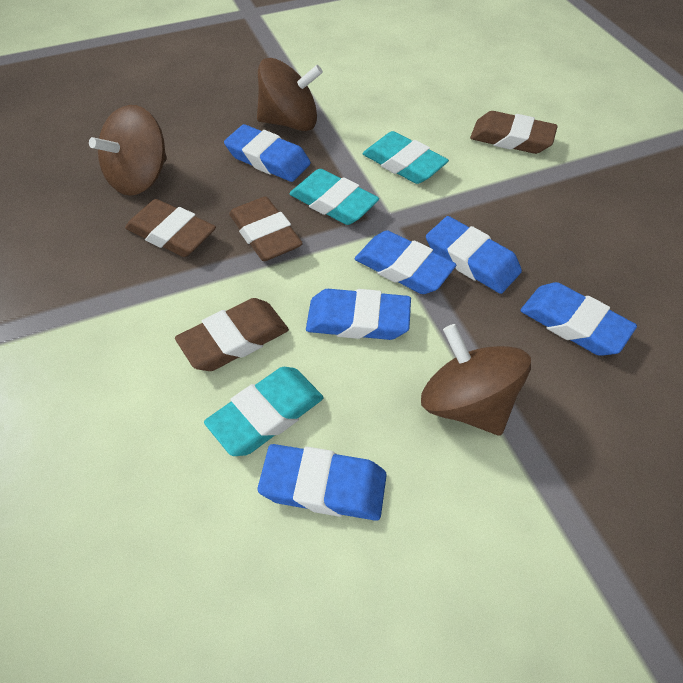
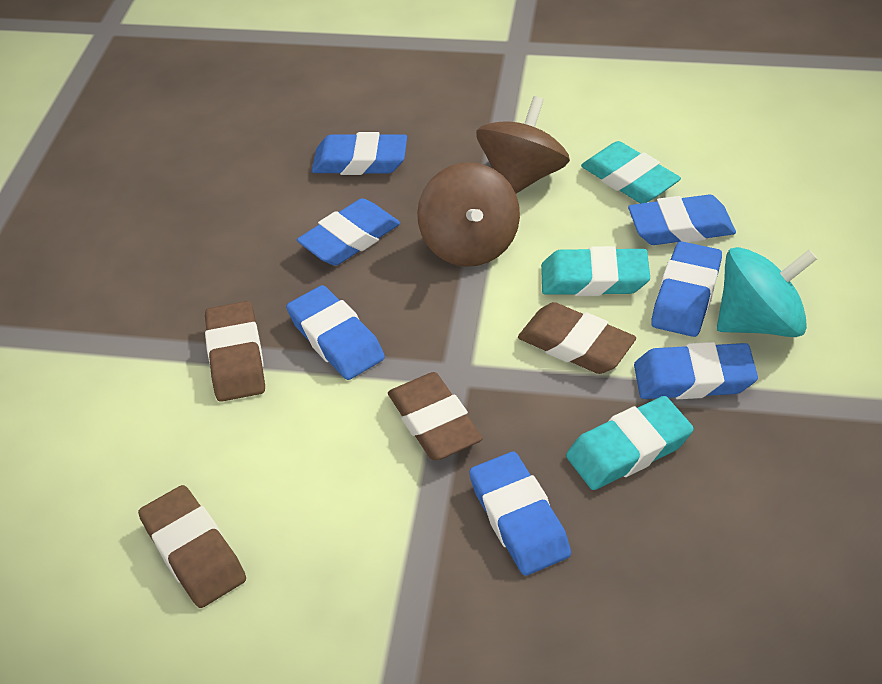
blue eraser: 6 -> 7
brown spinning top: 3 -> 2
turquoise spinning top: 0 -> 1

